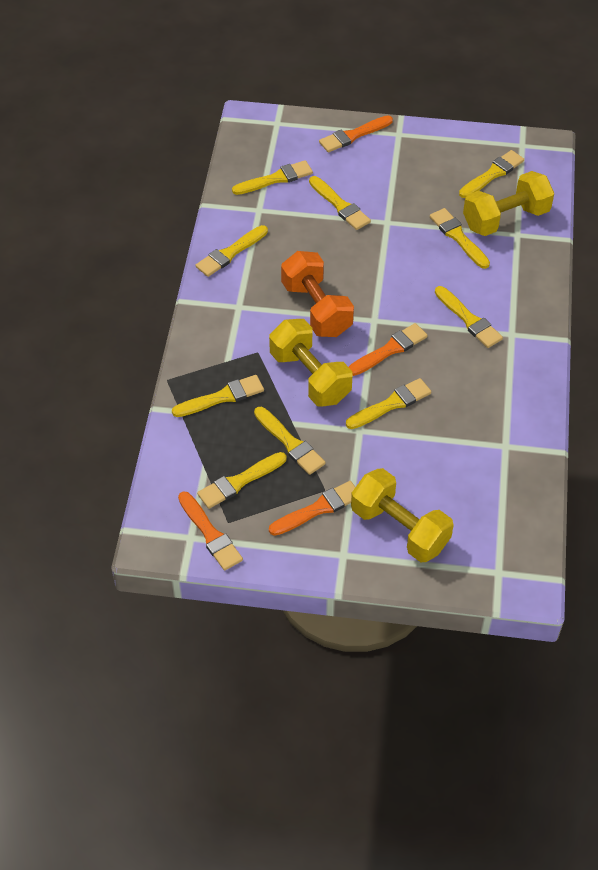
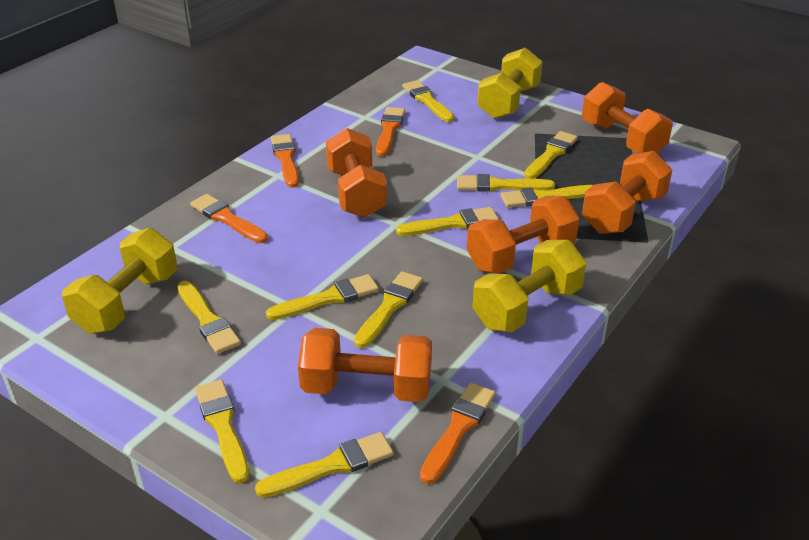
orange dumbbell: 1 -> 5

